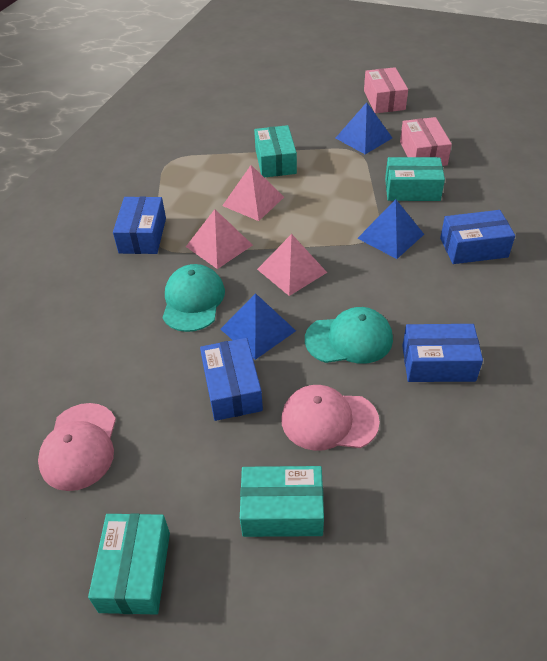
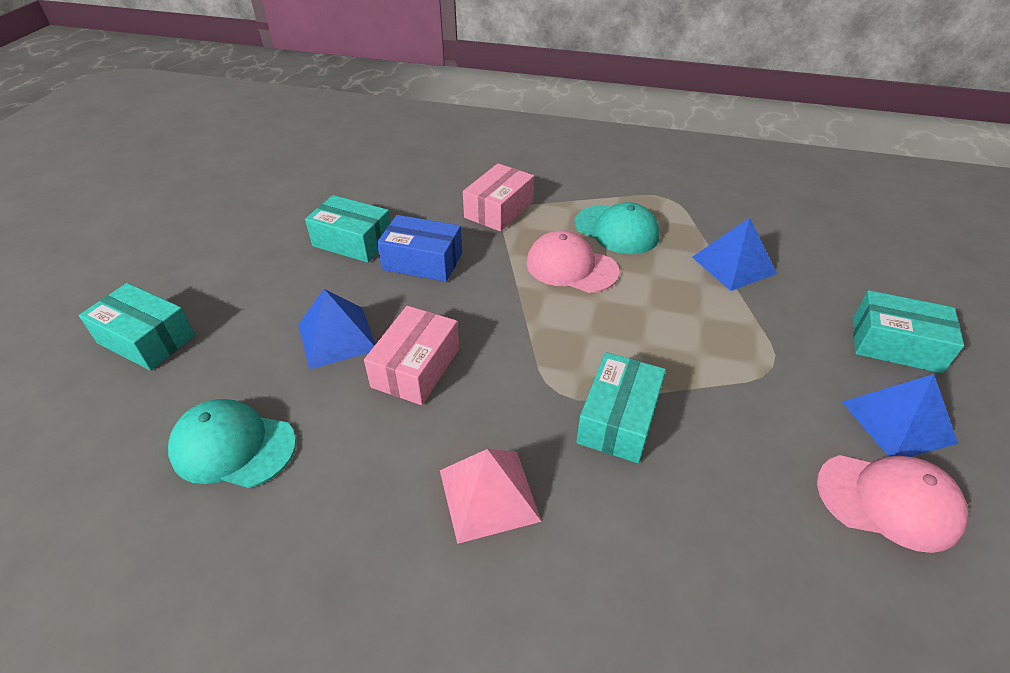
blue box: 4 -> 1
pink pyramid: 3 -> 1

